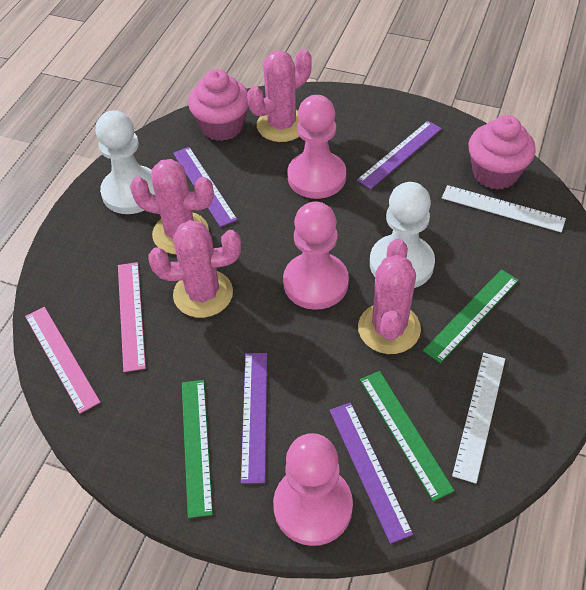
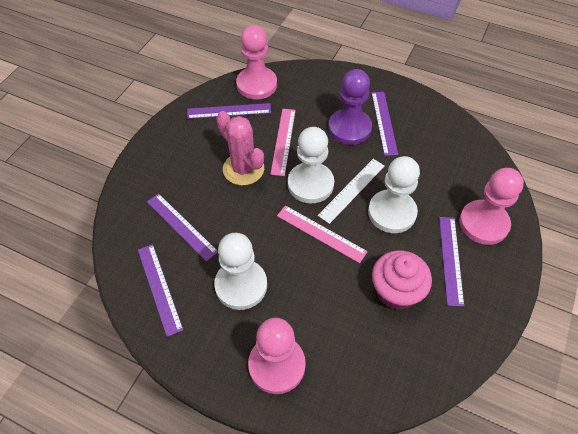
green ruler: 3 -> 0
pink cactus: 4 -> 1
pink cupcake: 2 -> 1
purple pawn: 0 -> 1
purple ruler: 4 -> 5
white pawn: 2 -> 3
white ruler: 2 -> 1

